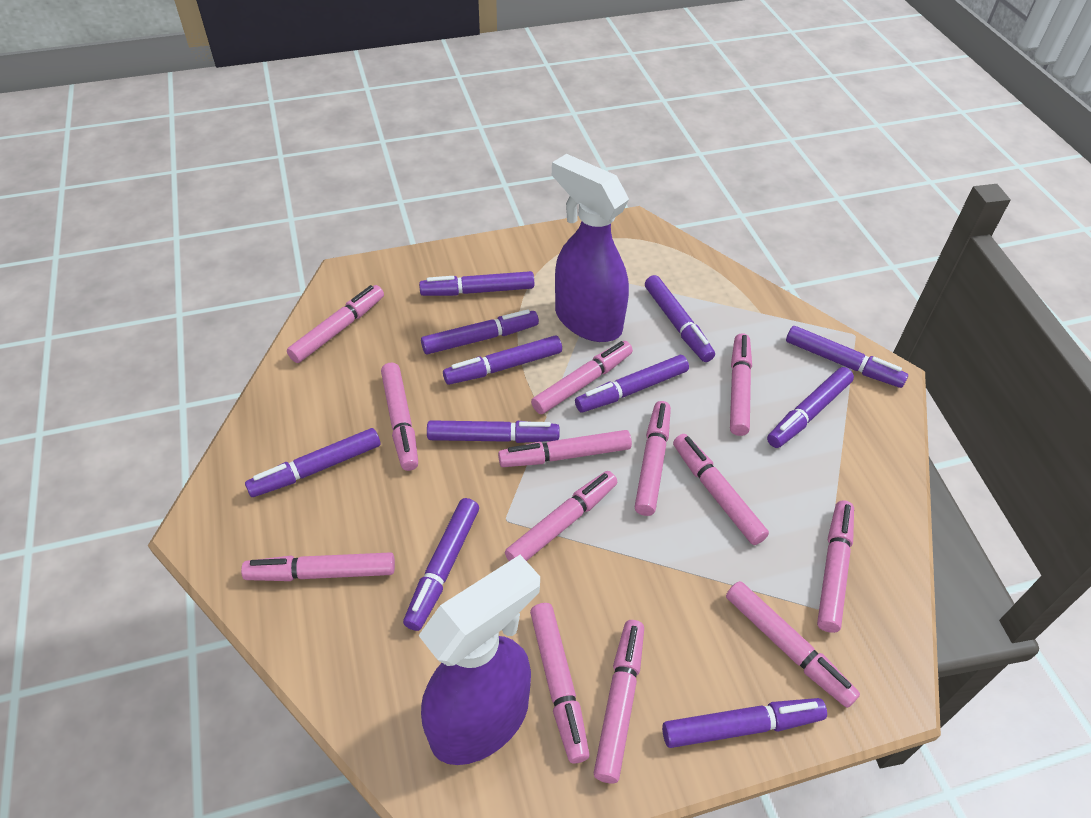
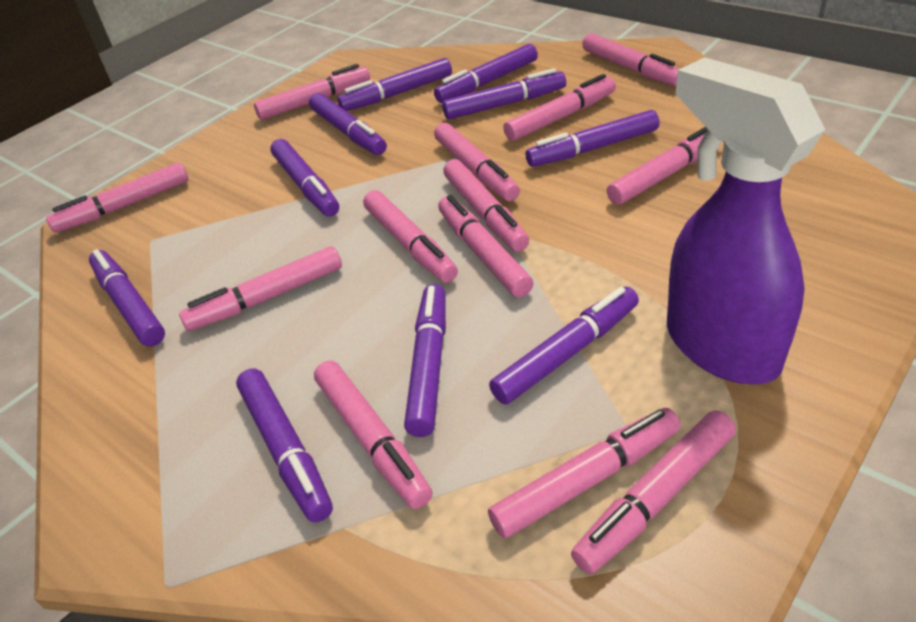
purple marker: 11 -> 10
purple spray bottle: 2 -> 1

